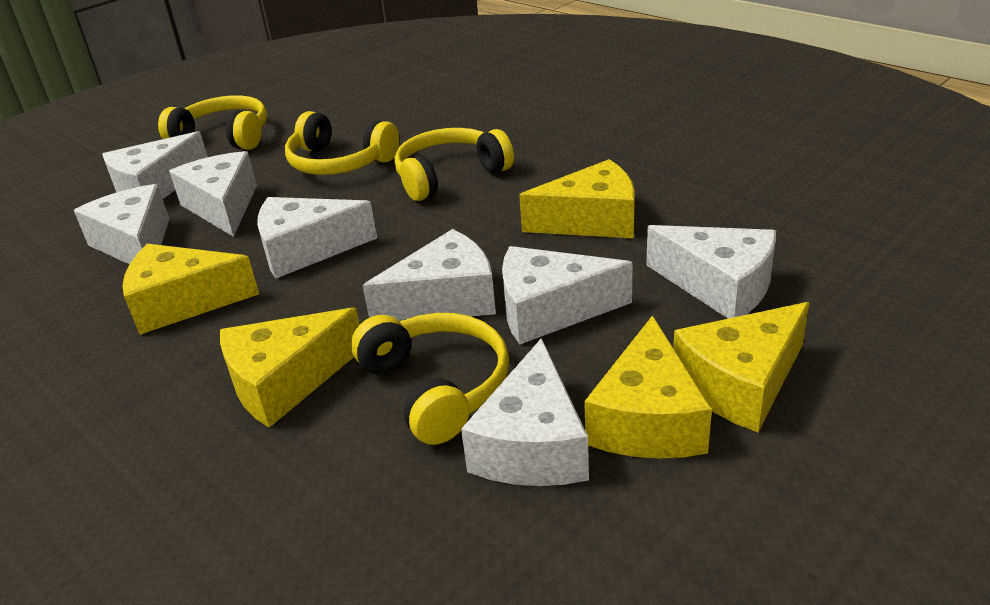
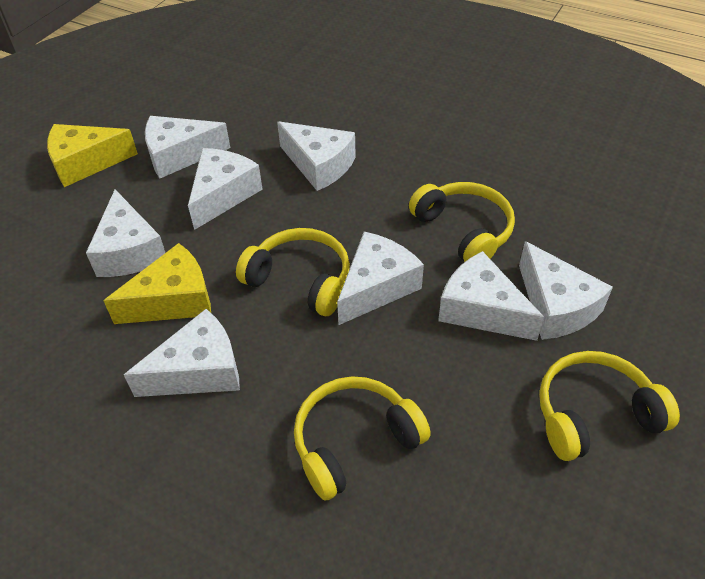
yellow cheese: 5 -> 2

